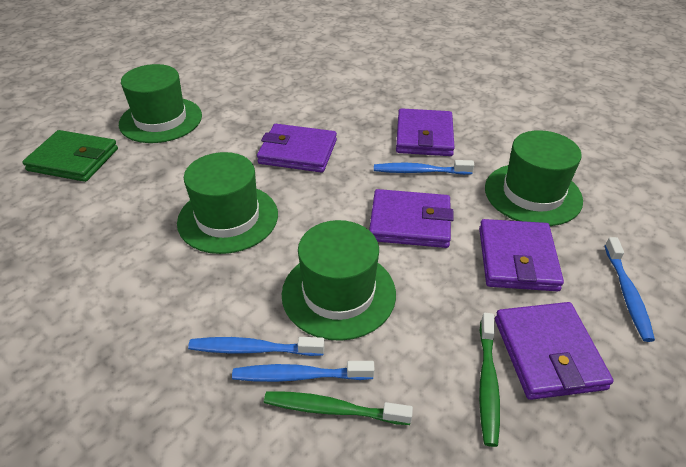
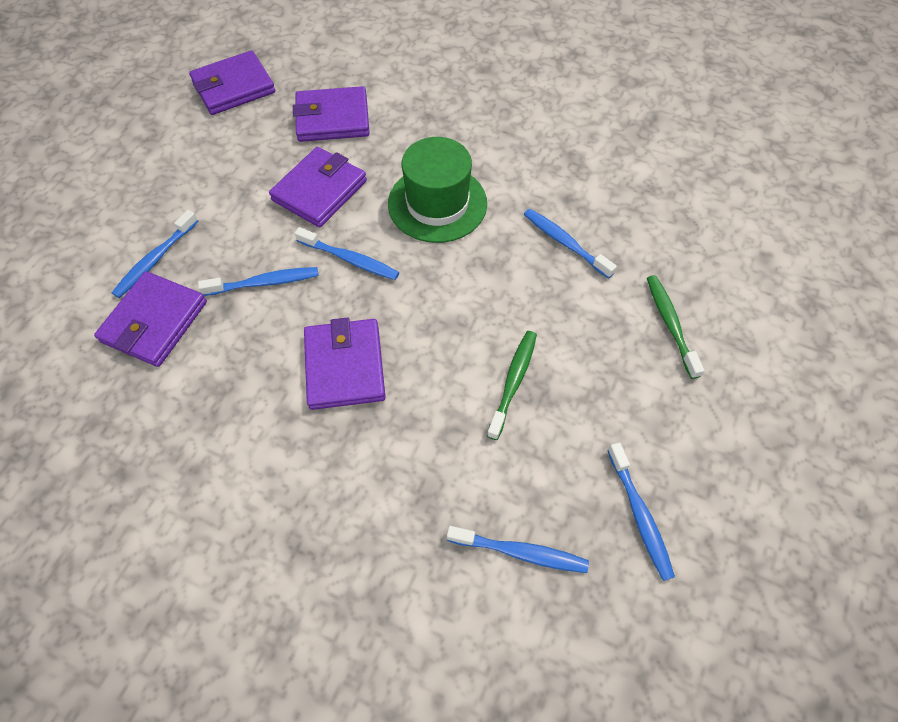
blue toothbrush: 4 -> 6
green hat: 4 -> 1
green wallet: 1 -> 0

